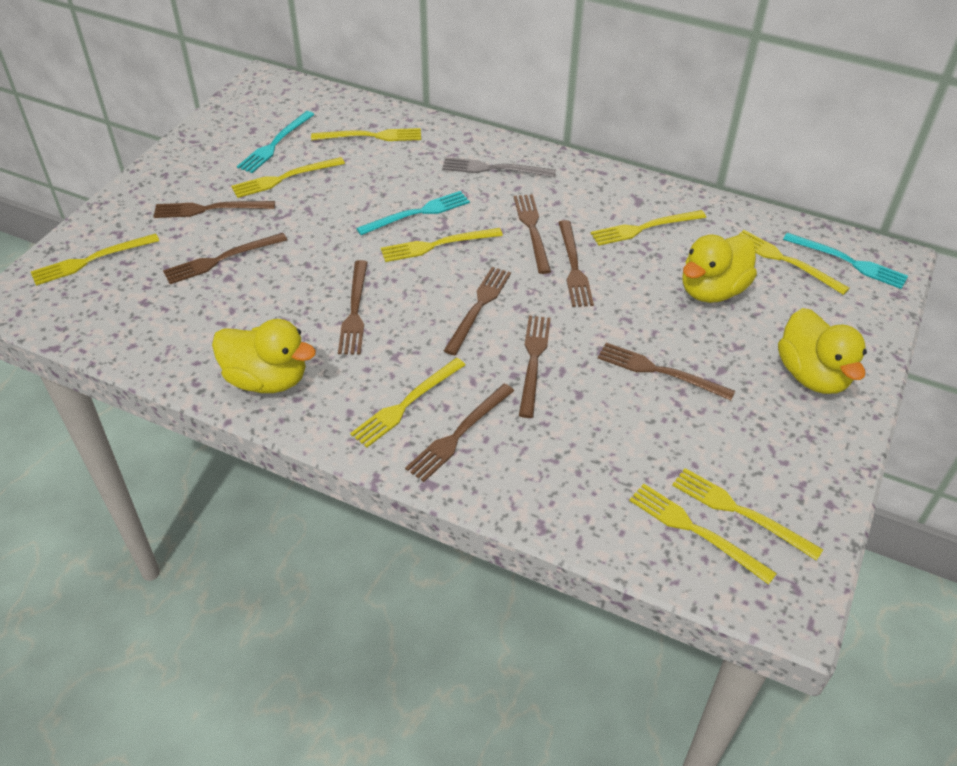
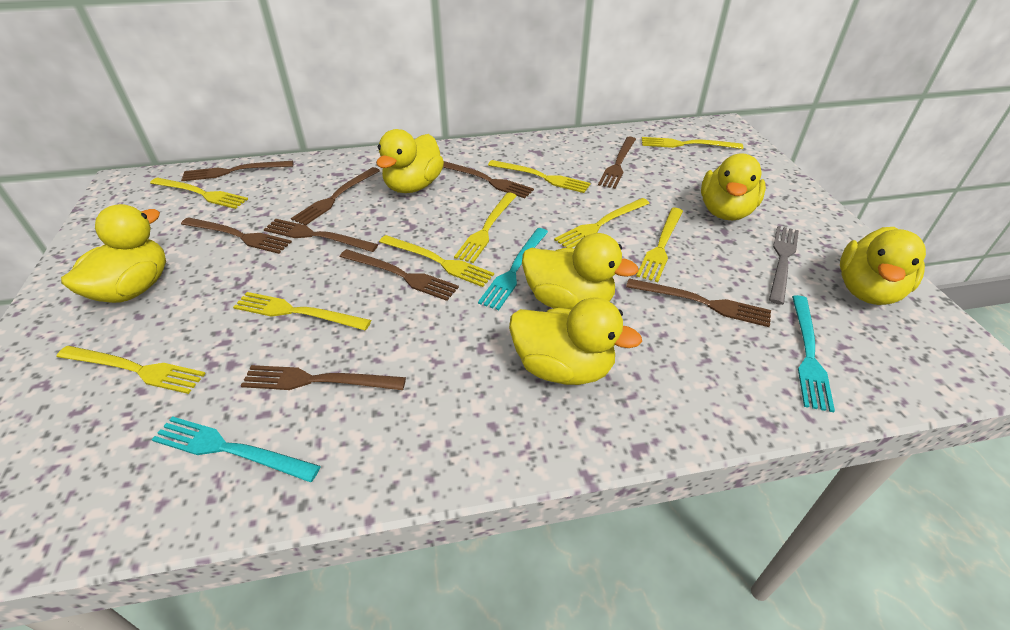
yellow duck: 3 -> 6

